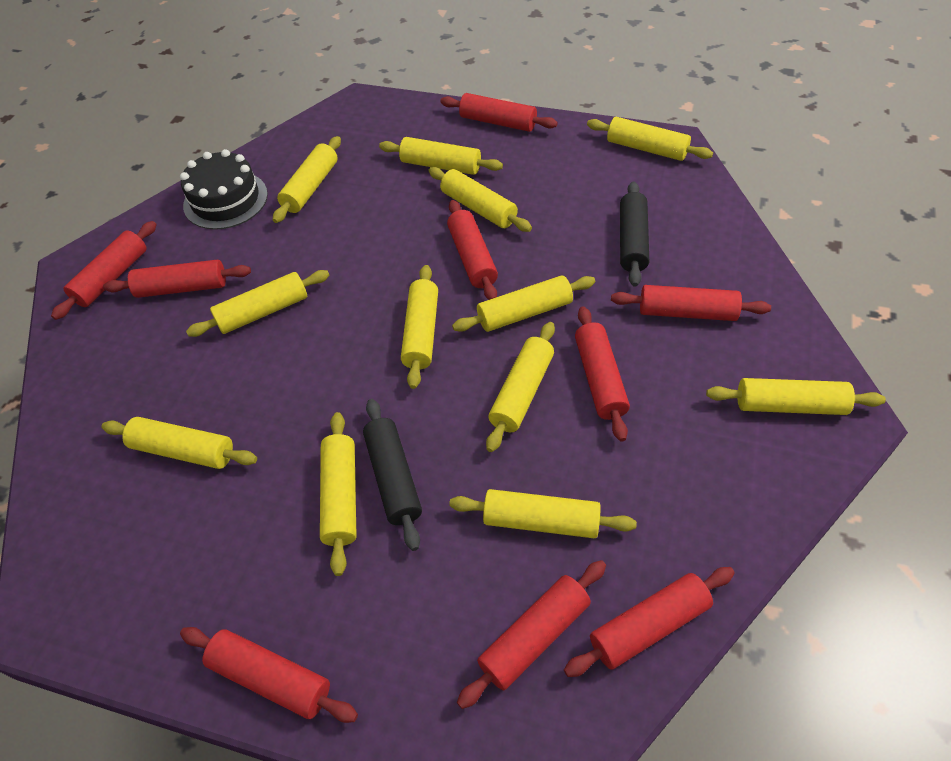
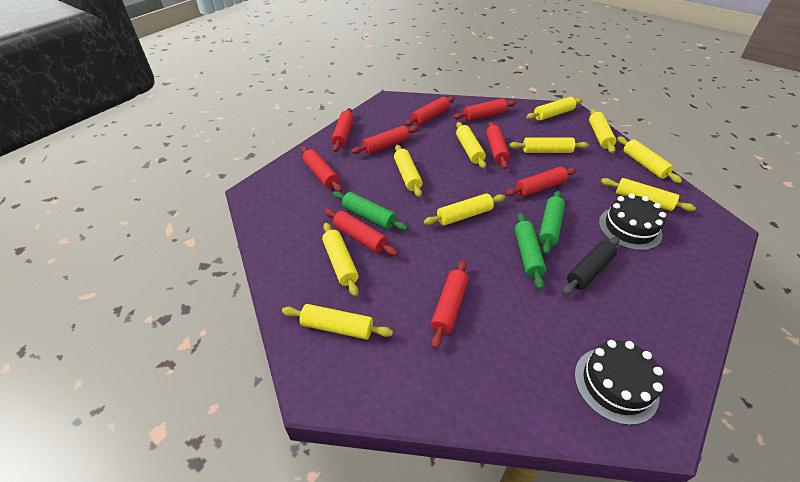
black cake: 1 -> 2
black rolling pin: 2 -> 1
green rolling pin: 0 -> 3
yellow rolling pin: 12 -> 10

